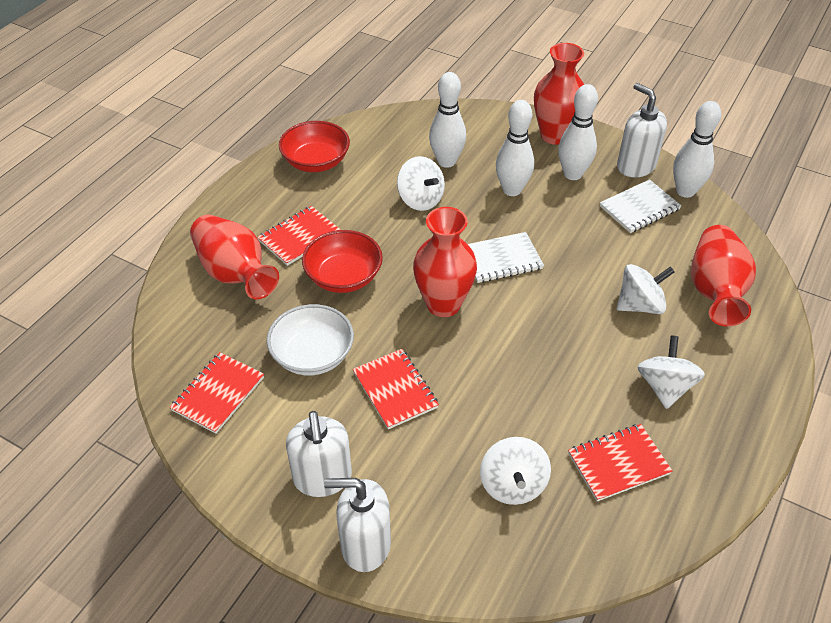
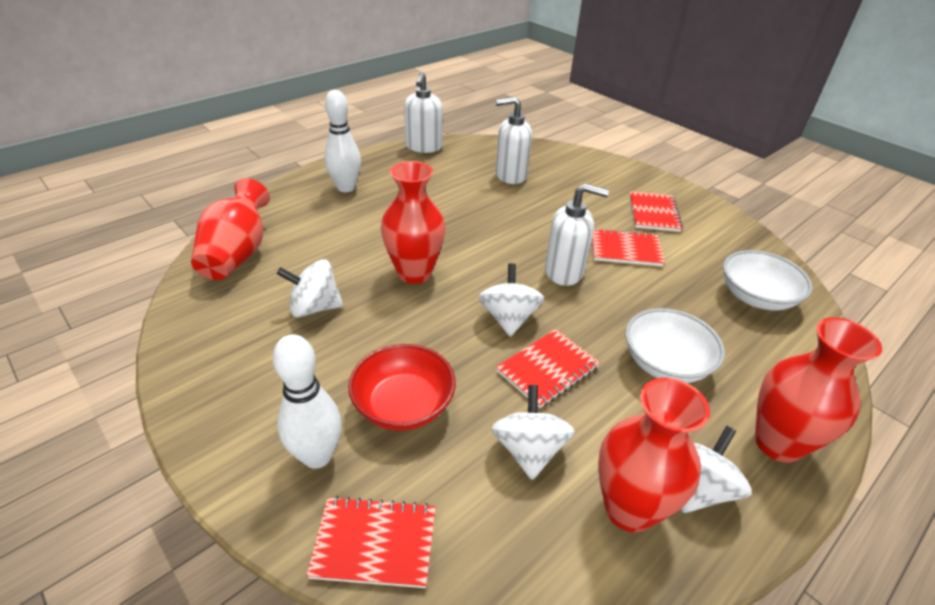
red bowl: 2 -> 1
white bowl: 1 -> 2
white bowling pin: 4 -> 2
white notebook: 2 -> 0

